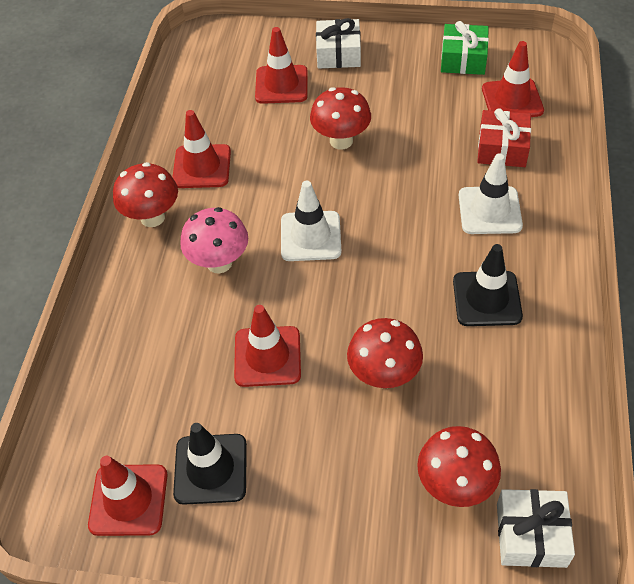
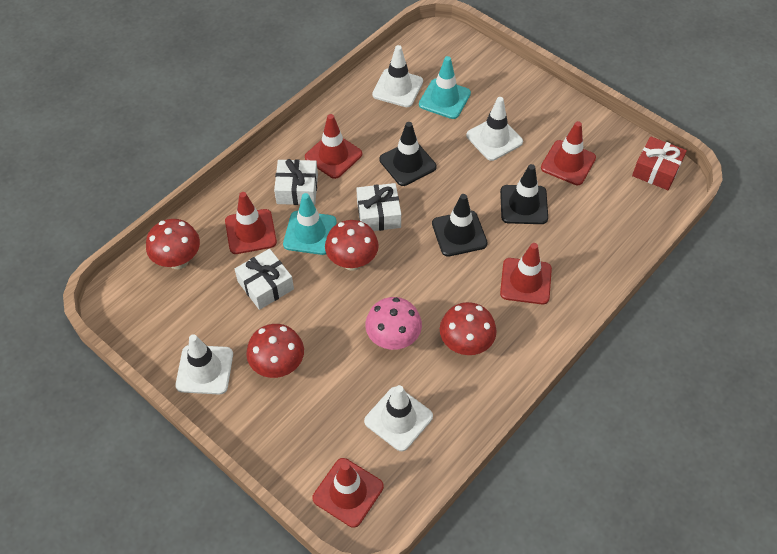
black traffic cone: 2 -> 3
green gift: 1 -> 0
turquoise traffic cone: 0 -> 2
white gift: 2 -> 3
white traffic cone: 2 -> 4

